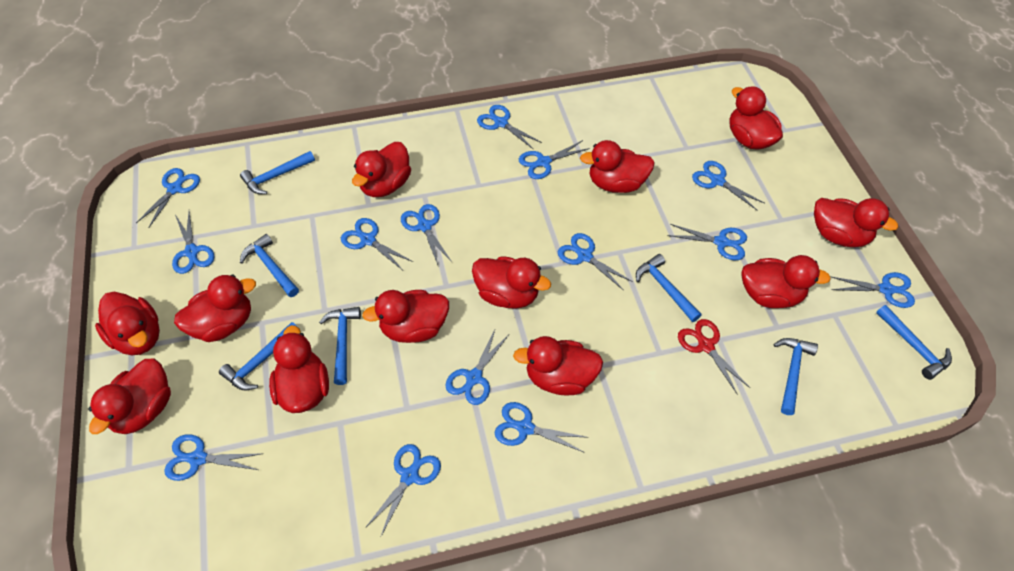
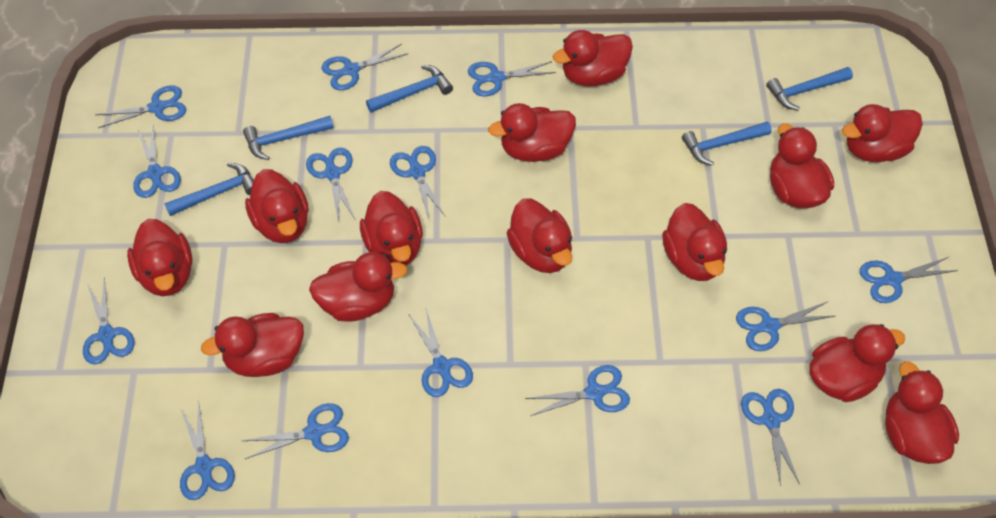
blue hammer: 7 -> 5
red duck: 12 -> 13
red scissors: 1 -> 0

